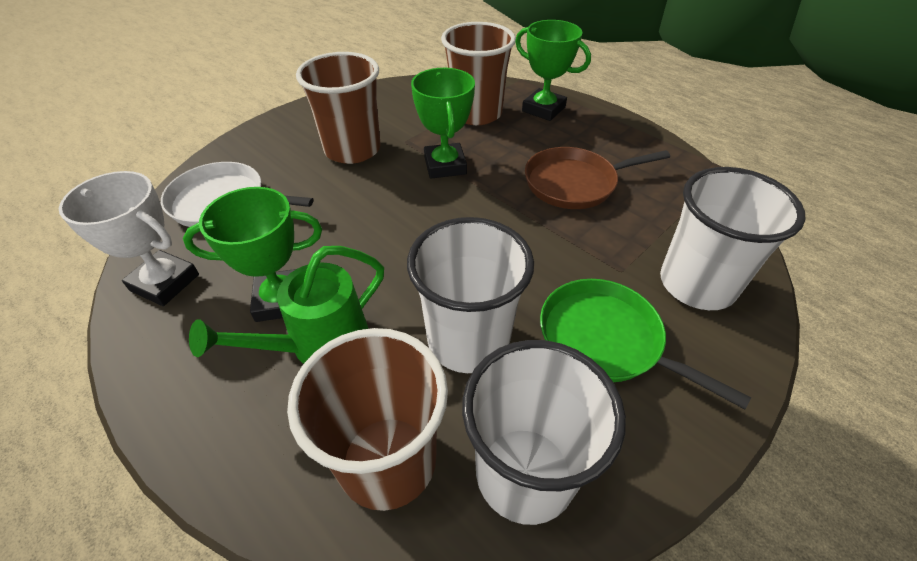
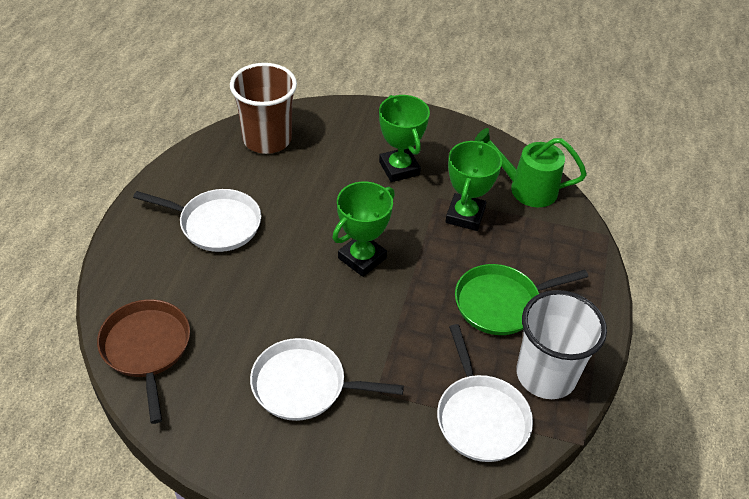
brown cup: 3 -> 1
white cup: 3 -> 1
white pan: 1 -> 3
white trophy: 1 -> 0

